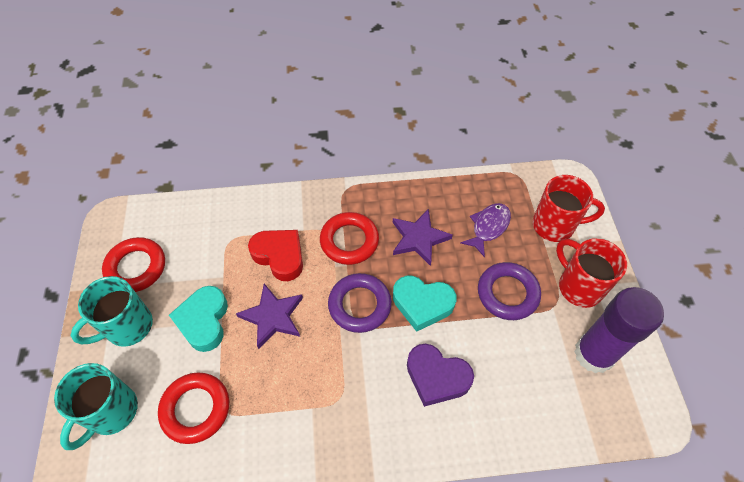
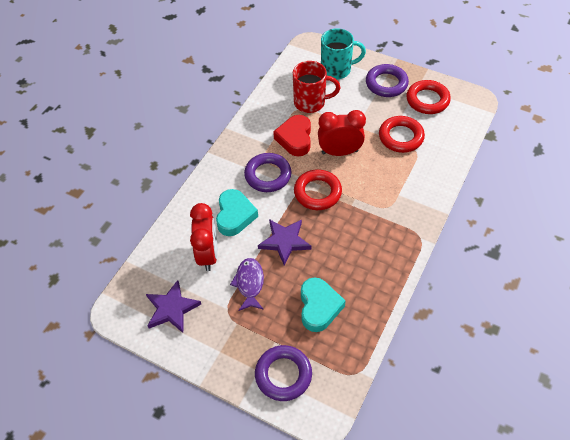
purple glue stick: 1 -> 0
purple heart: 1 -> 0
purple ring: 2 -> 3
red clock: 0 -> 2
red mug: 2 -> 1
turquoise mug: 2 -> 1

